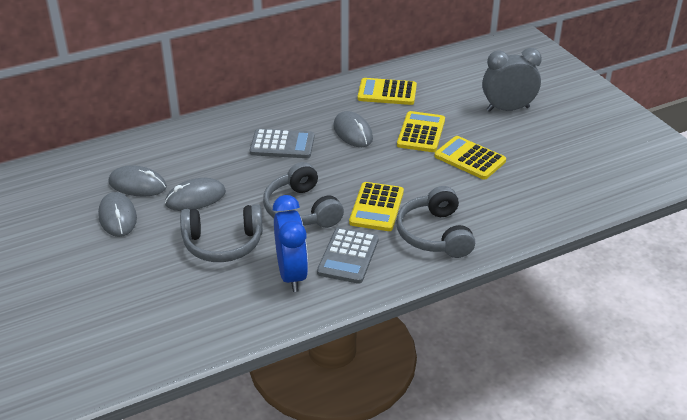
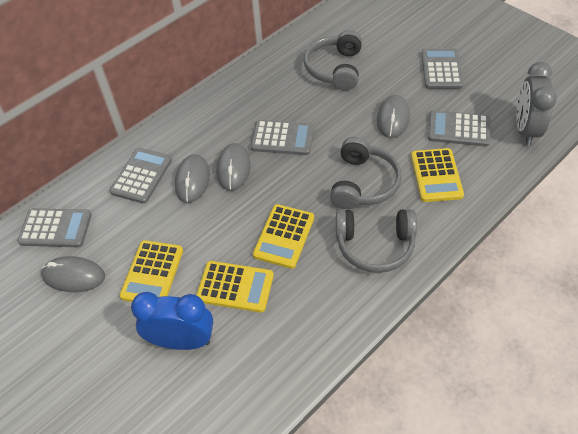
grey calculator: 2 -> 5

